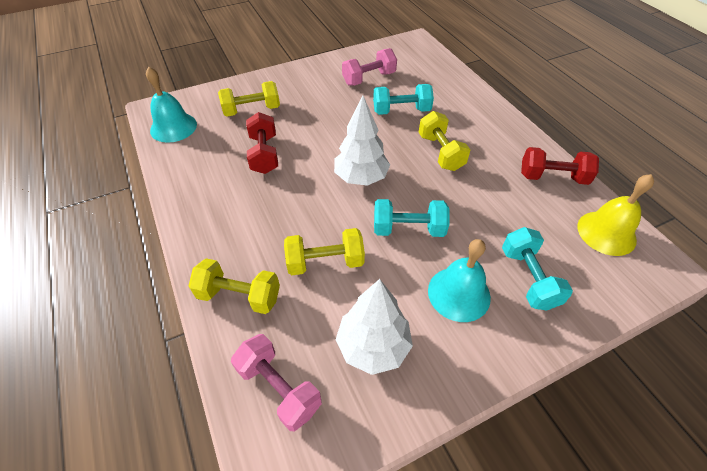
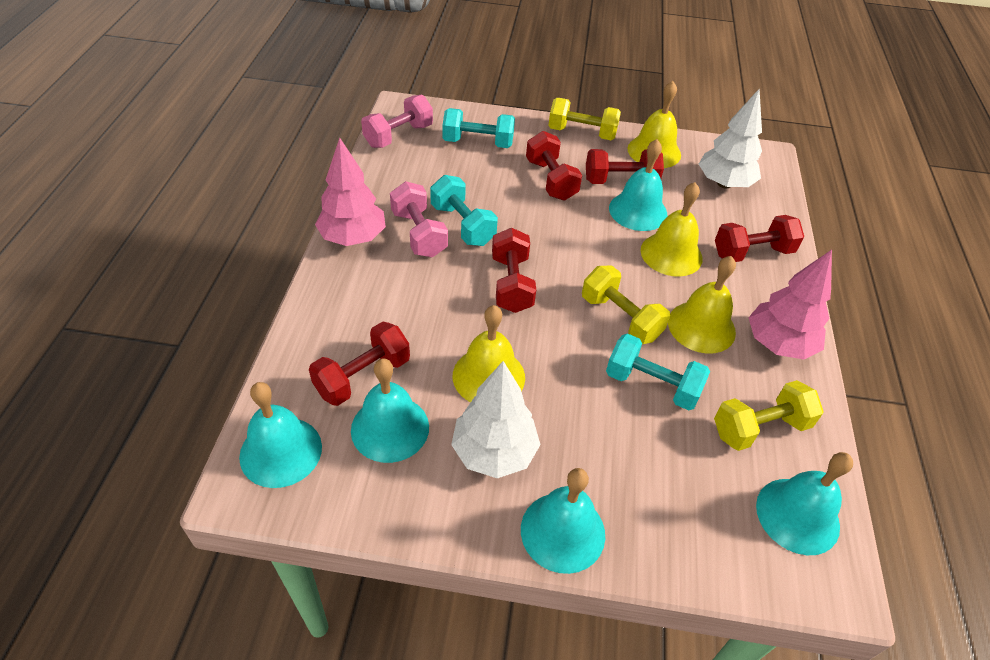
pink tree: 0 -> 2
red dumbbell: 2 -> 5
turquoise bell: 2 -> 5
yellow bell: 1 -> 4
yellow dumbbell: 4 -> 3

